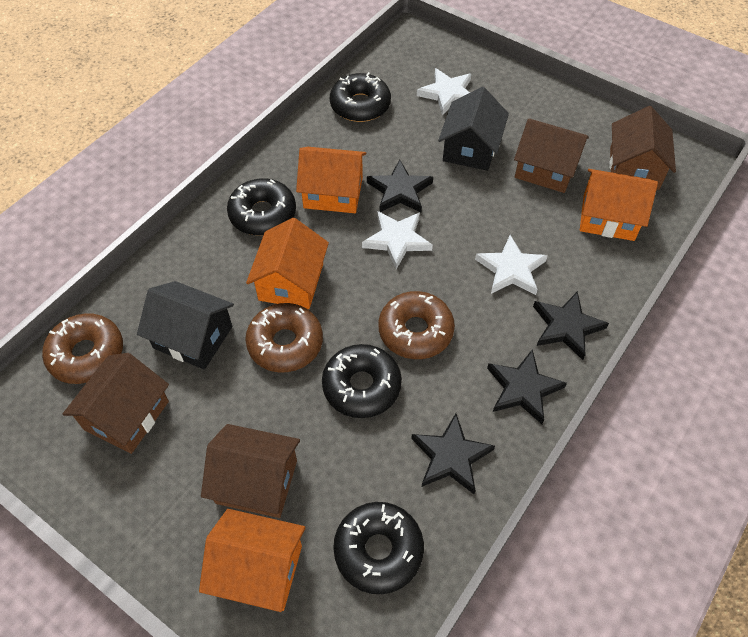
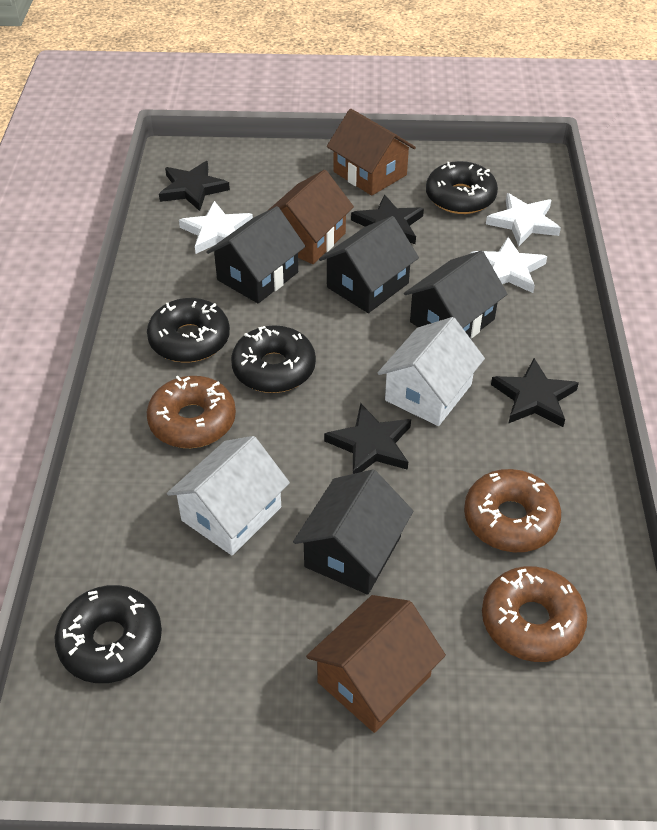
black house: 2 -> 4
brown house: 4 -> 3
orange house: 4 -> 0
white house: 0 -> 2

